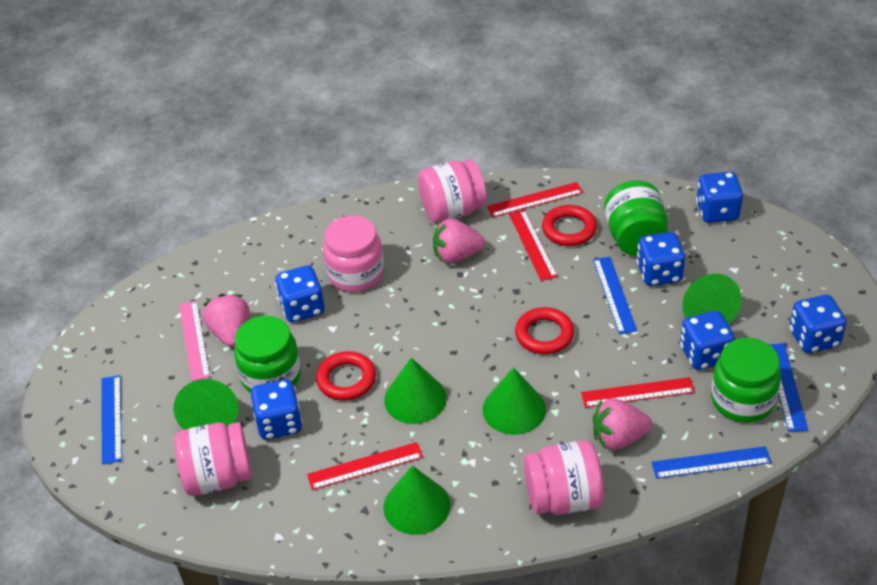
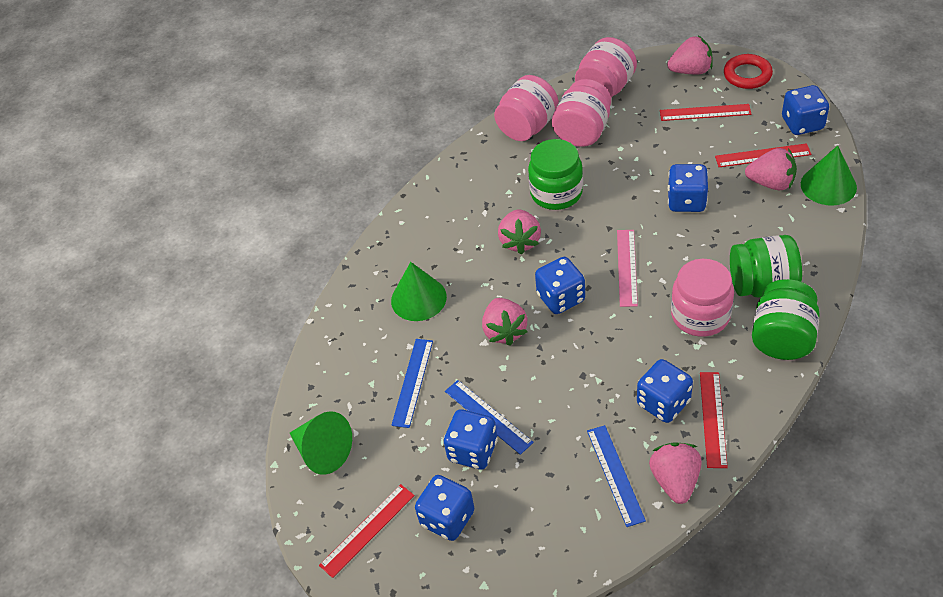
blue ruler: 4 -> 3
green cone: 5 -> 3
pink strawberry: 3 -> 5
red ring: 3 -> 1

